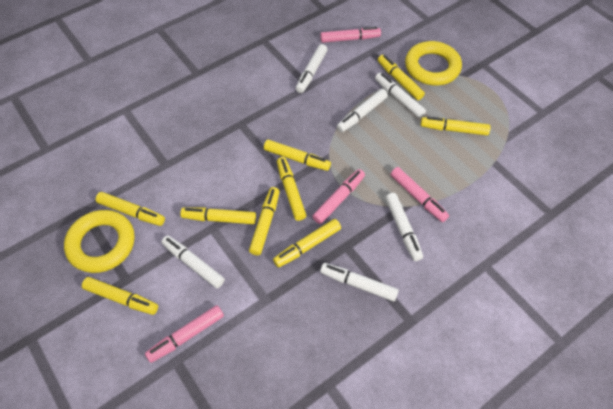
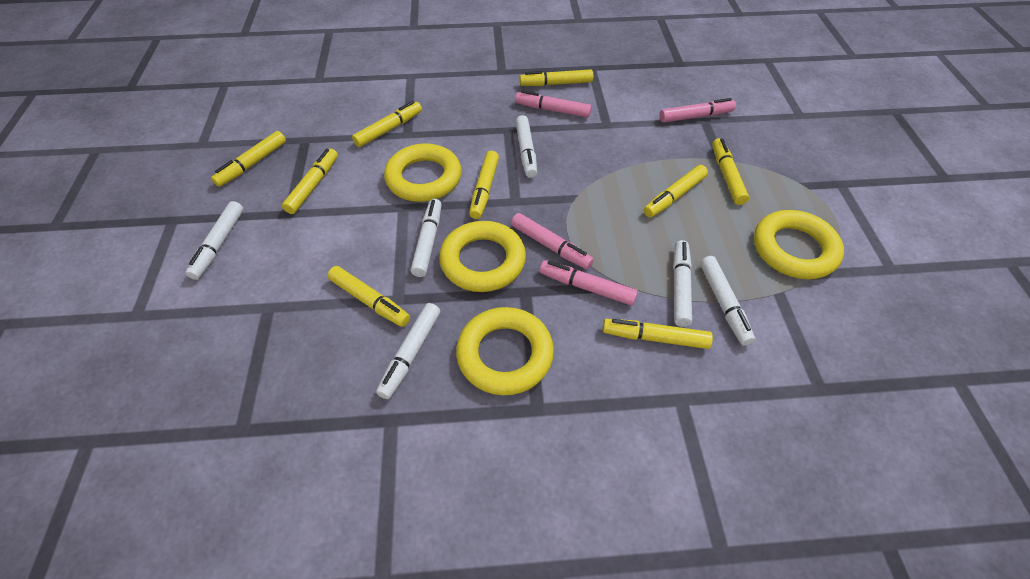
yellow ring: 2 -> 4

